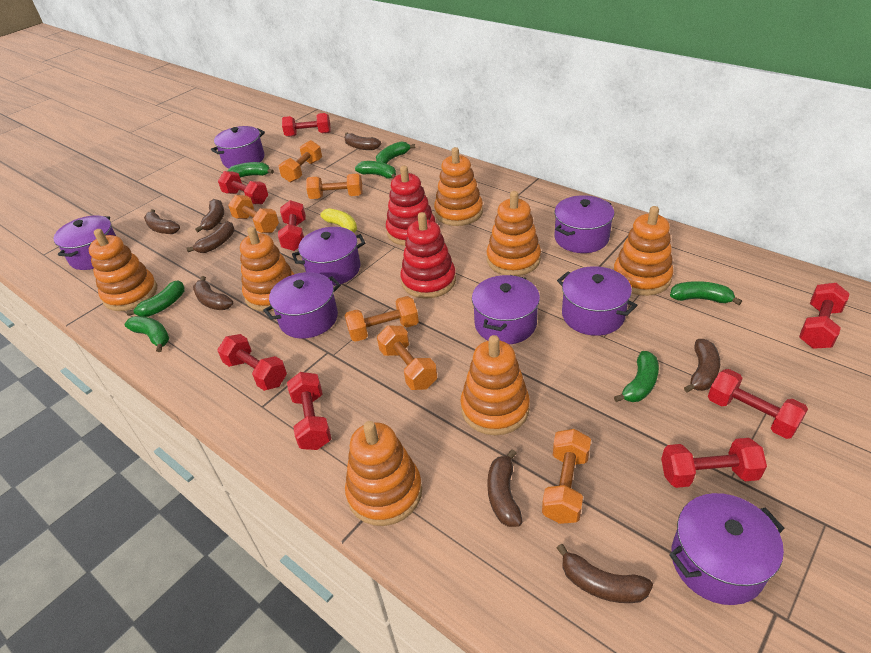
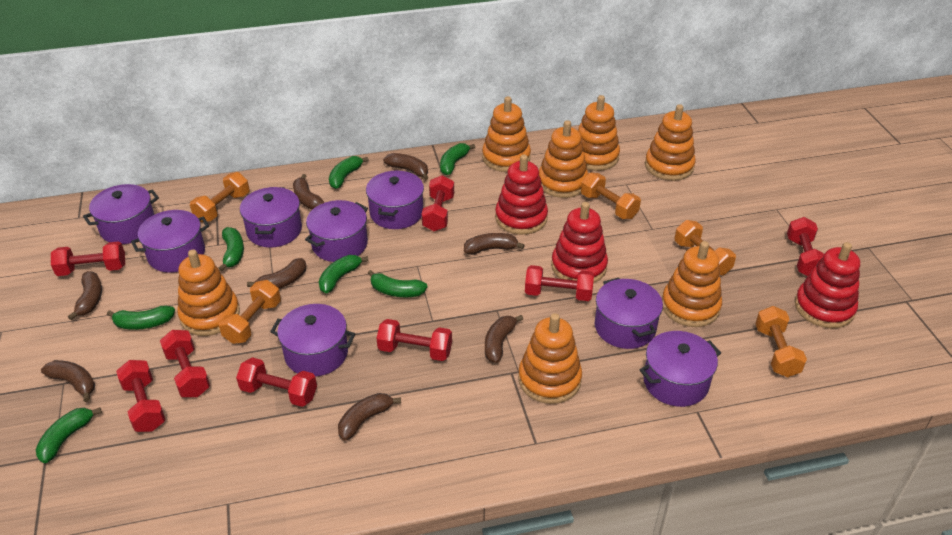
orange dumbbell: 6 -> 5
red stacking toy: 2 -> 3
yellow banana: 1 -> 0

